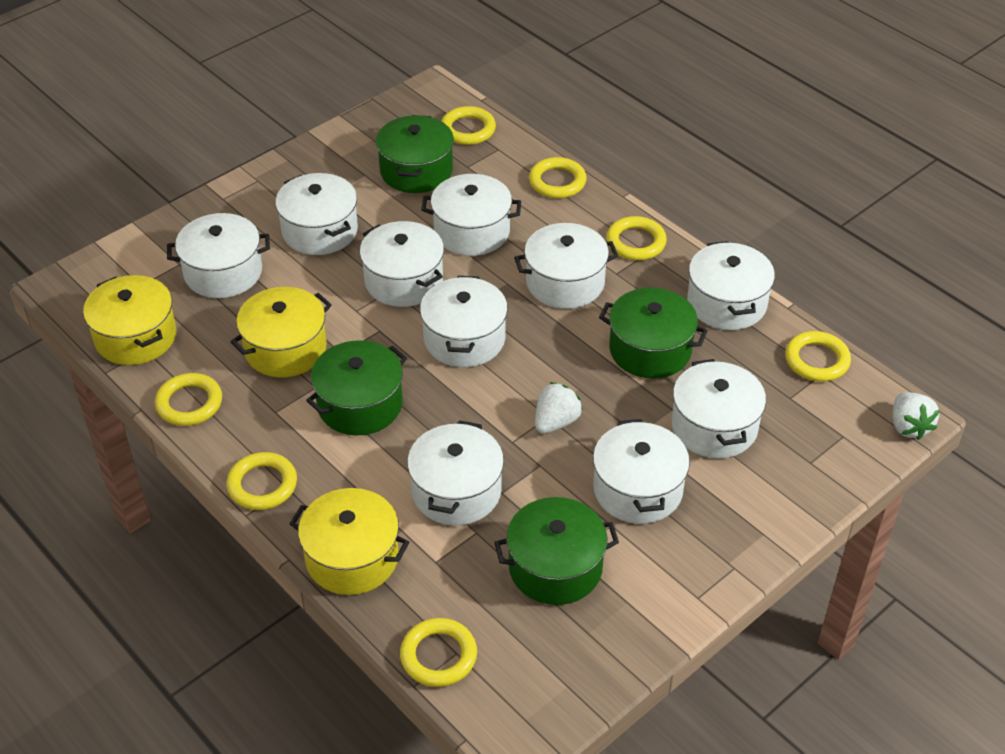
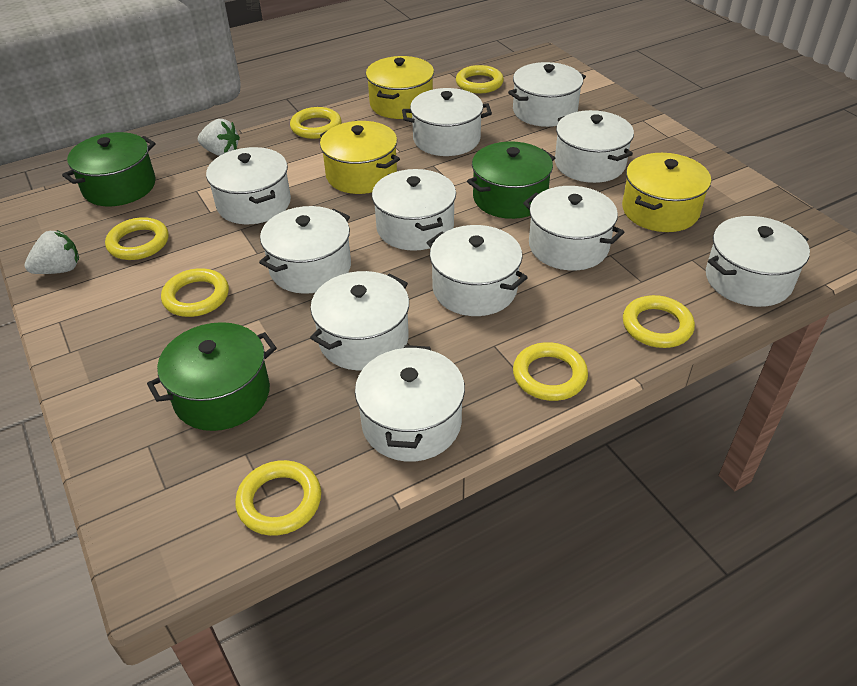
green pot: 4 -> 3
white pot: 10 -> 11

